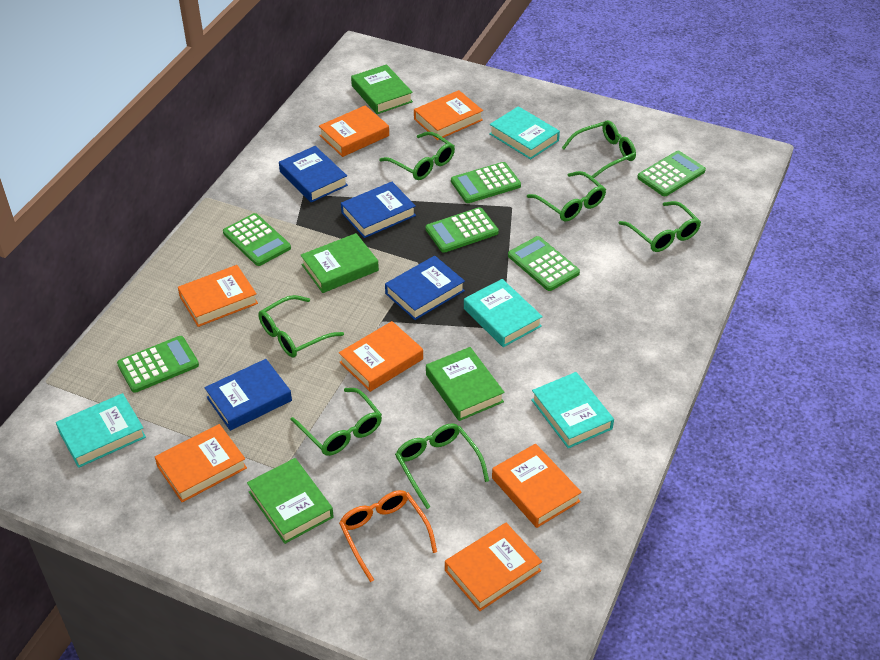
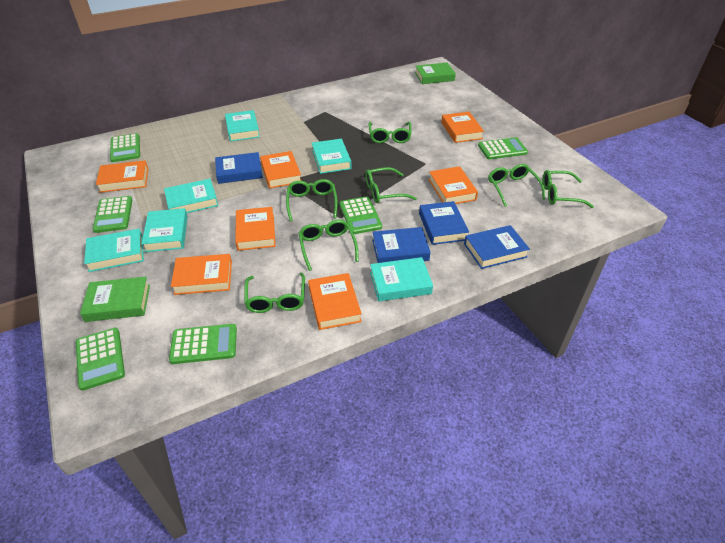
green book: 4 -> 2
orange glasses: 1 -> 0
turquoise book: 4 -> 6

